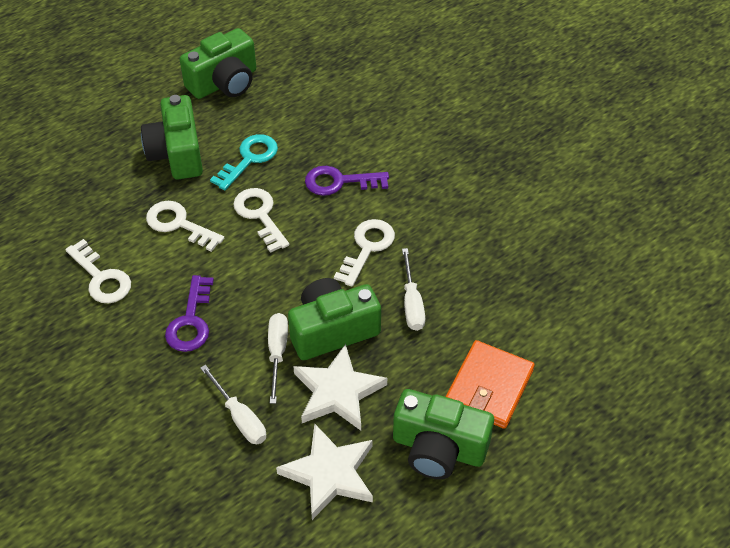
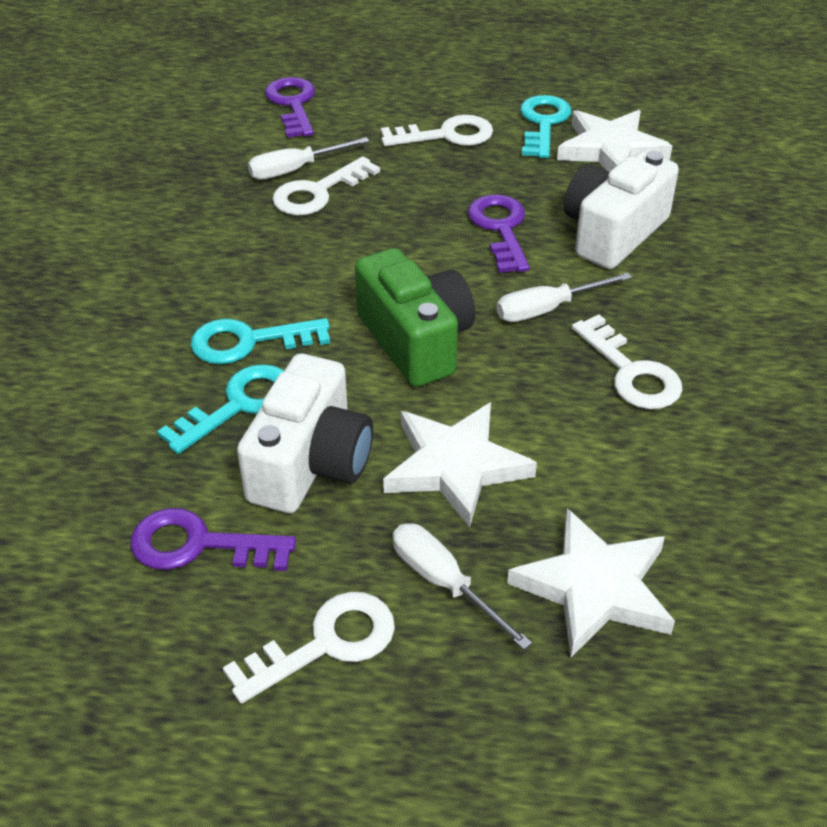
green camera: 4 -> 1
orange wallet: 1 -> 0
purple key: 2 -> 3
turquoise key: 1 -> 3
white camera: 0 -> 2
white star: 2 -> 3

